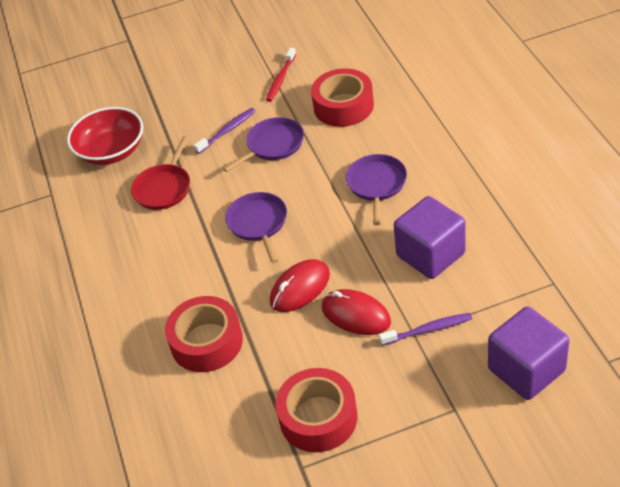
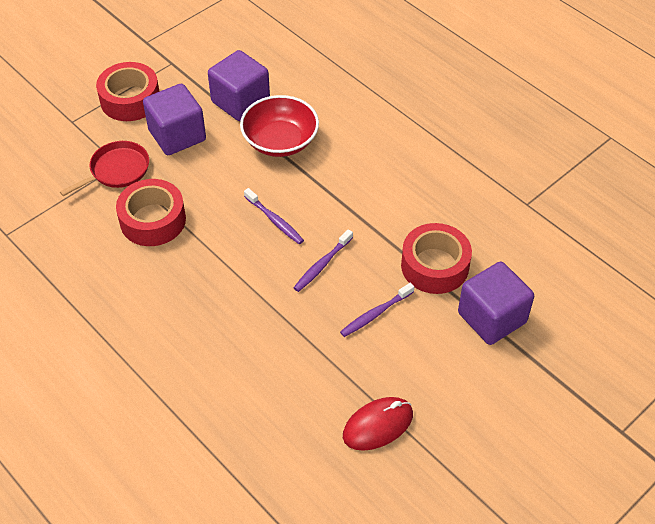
purple cube: 2 -> 3
purple pan: 3 -> 0
purple toothbrush: 2 -> 3
red mouse: 2 -> 1
red toothbrush: 1 -> 0

